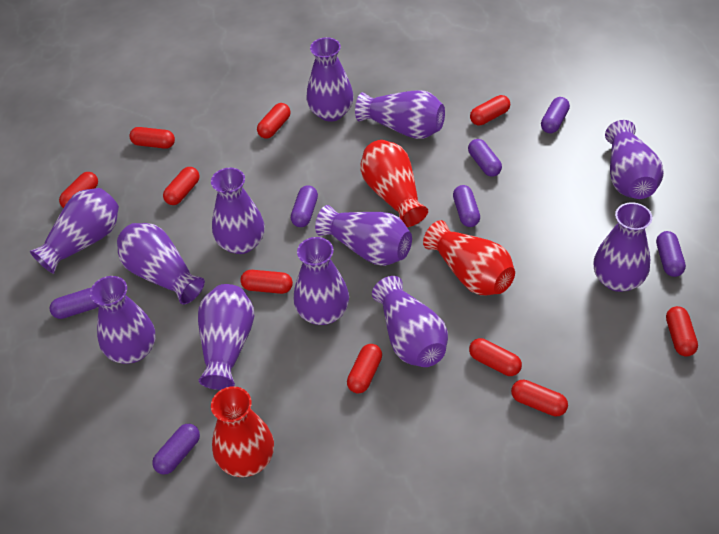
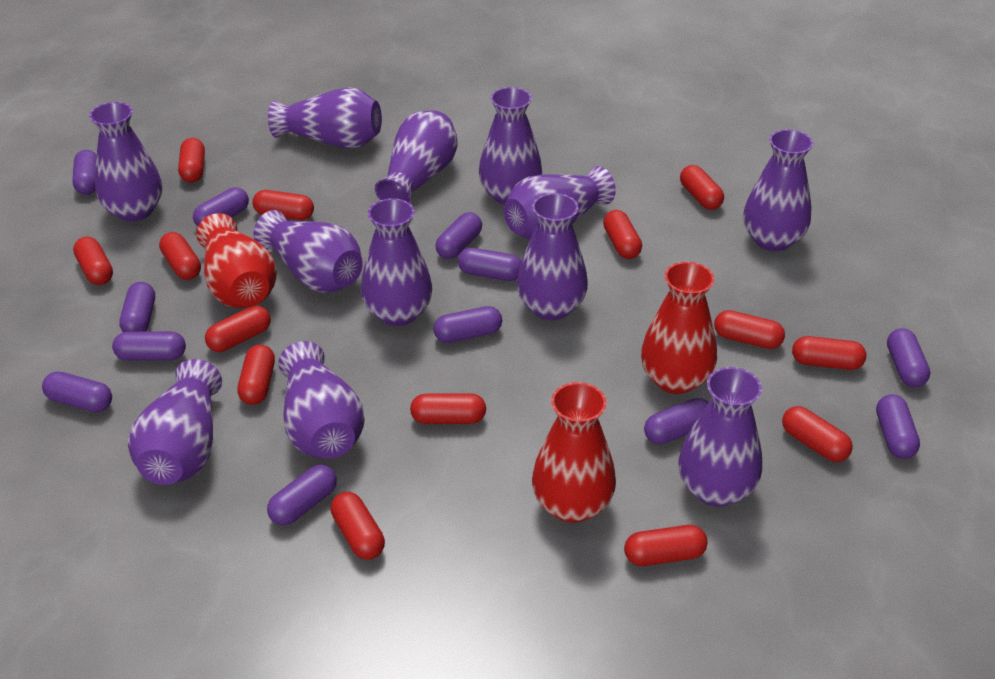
purple capsule: 7 -> 12
red capsule: 10 -> 14

